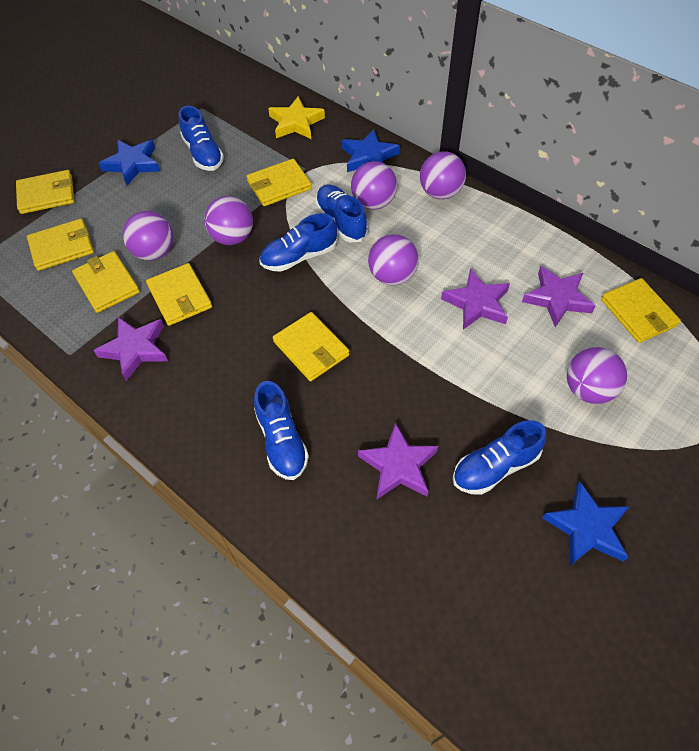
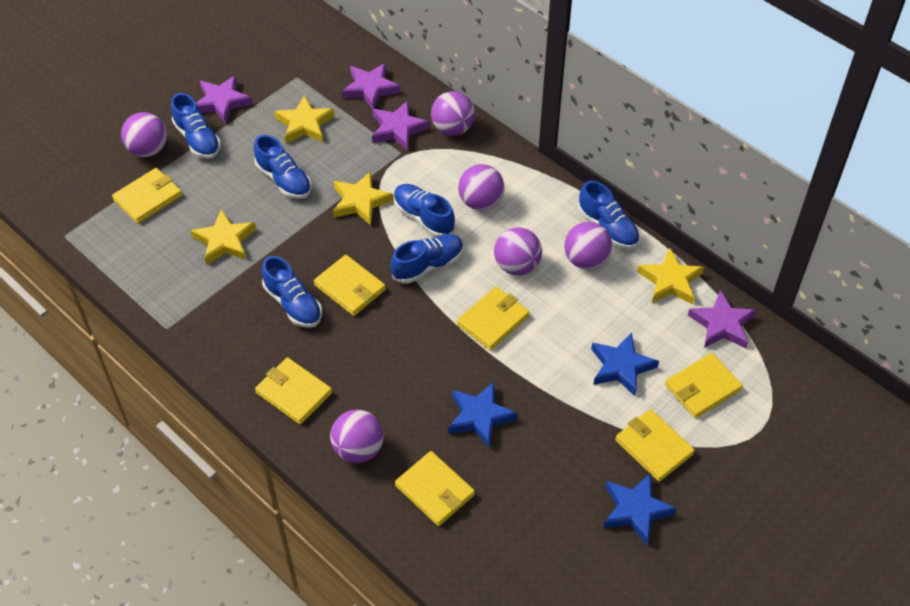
blue shoe: 5 -> 6
yellow star: 1 -> 4

